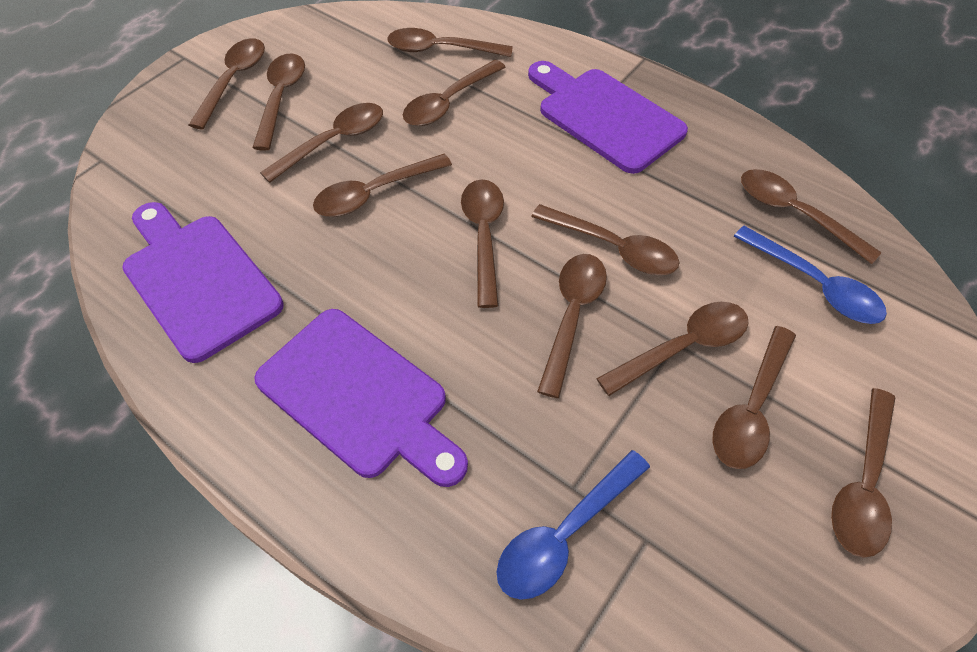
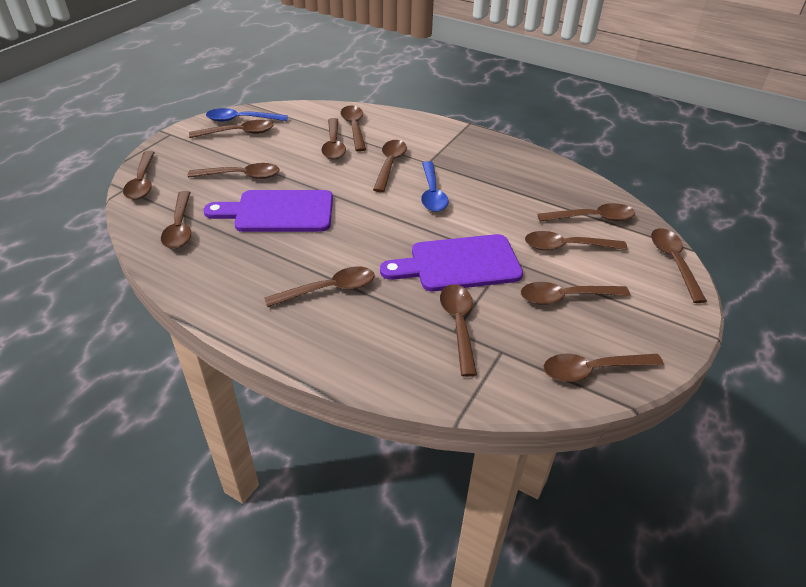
brown spoon: 13 -> 14
purple cutting board: 3 -> 2

